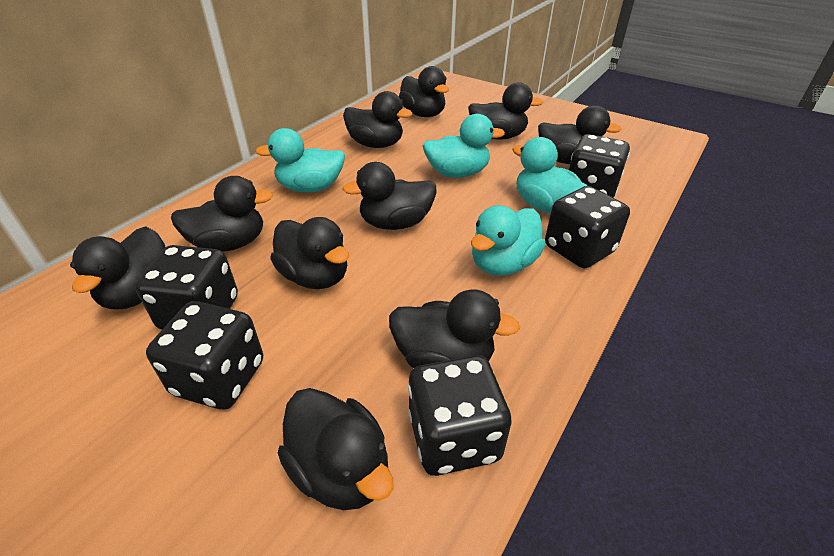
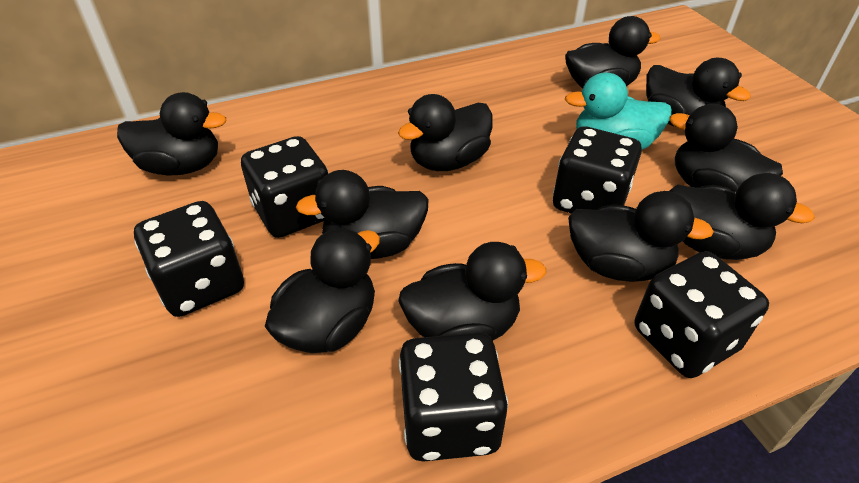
turquoise duck: 4 -> 1

